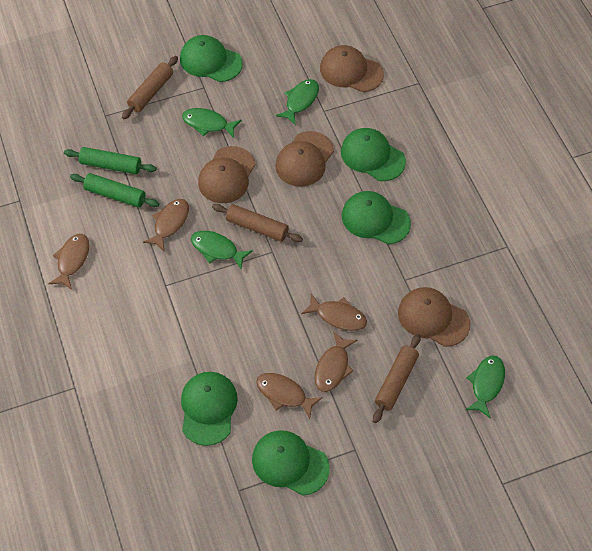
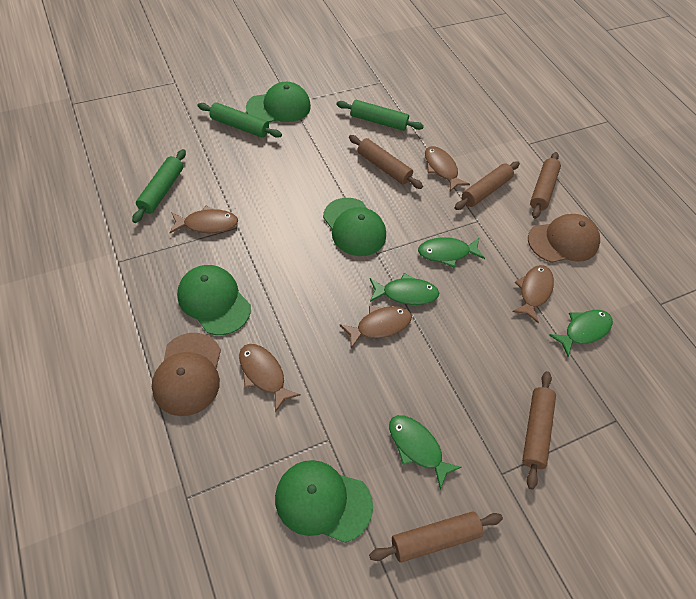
brown cap: 4 -> 2
brown rolling pin: 3 -> 5
green cap: 5 -> 4
green rolling pin: 2 -> 3

